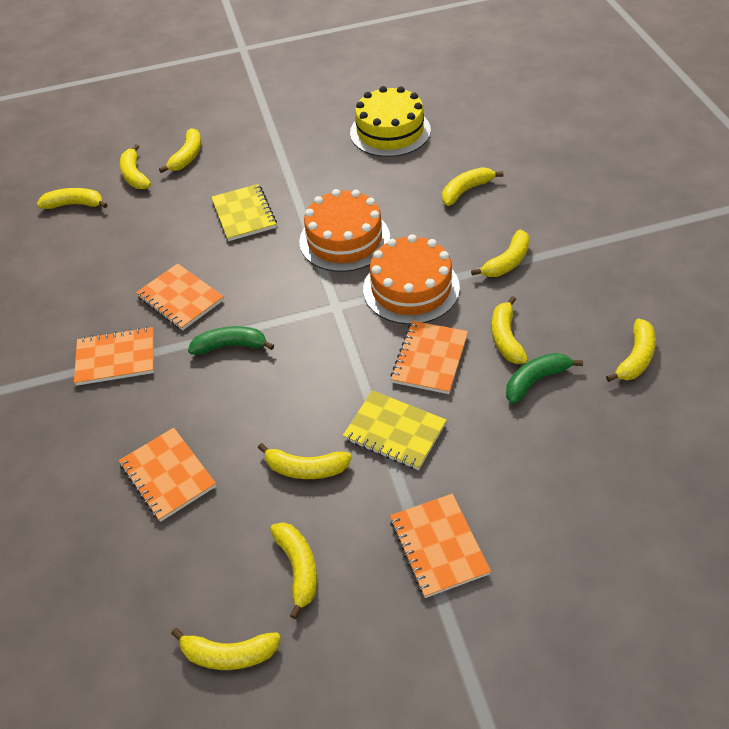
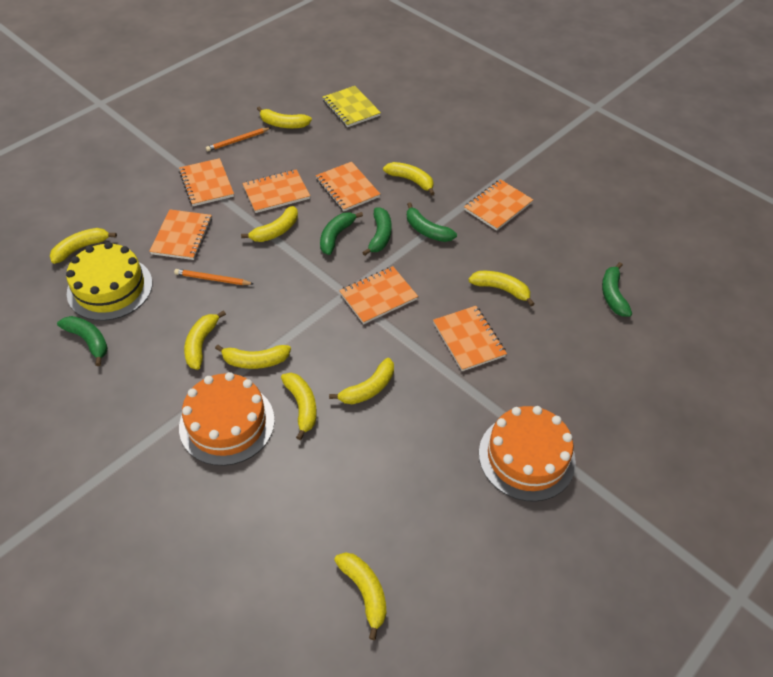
green banana: 2 -> 5
orange notebook: 5 -> 7
orange pencil: 0 -> 2
yellow notebook: 2 -> 1

